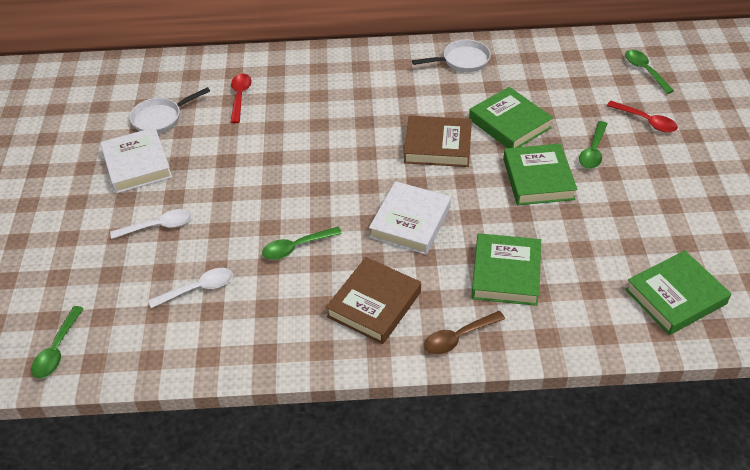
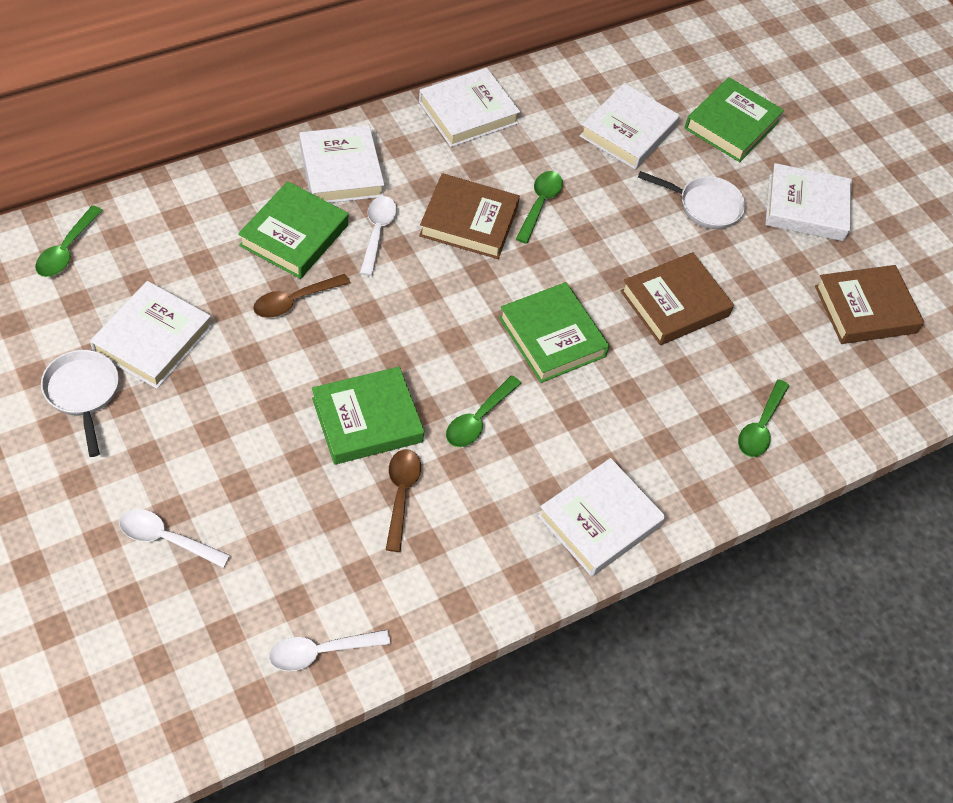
brown book: 2 -> 3
brown spoon: 1 -> 2
red spoon: 2 -> 0
white book: 2 -> 6
white spoon: 2 -> 3

